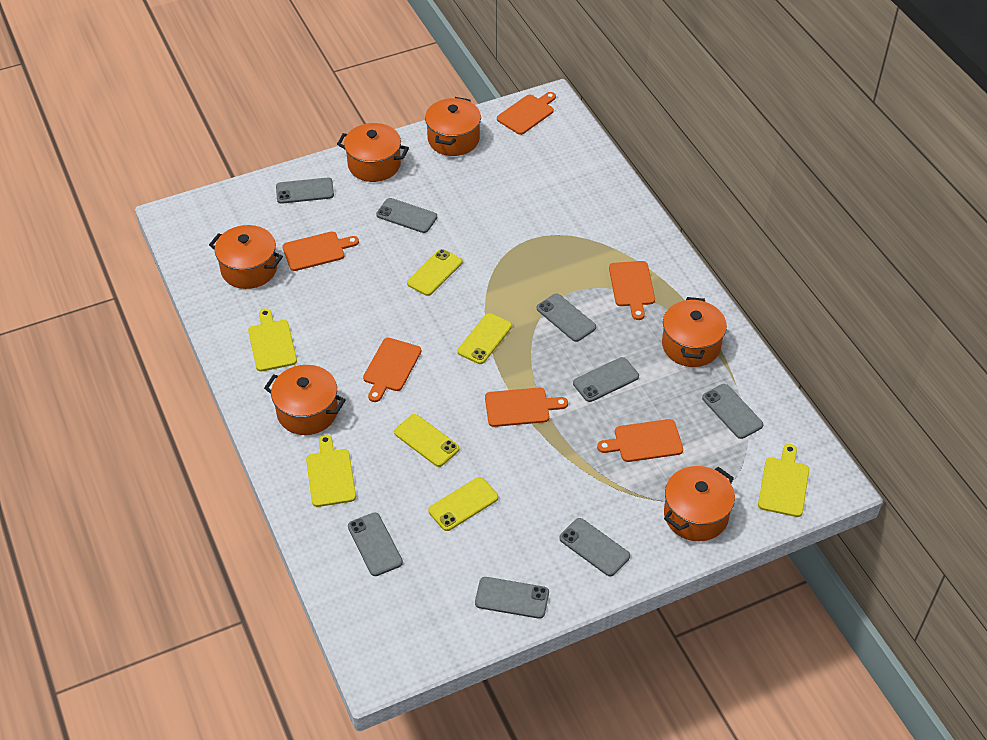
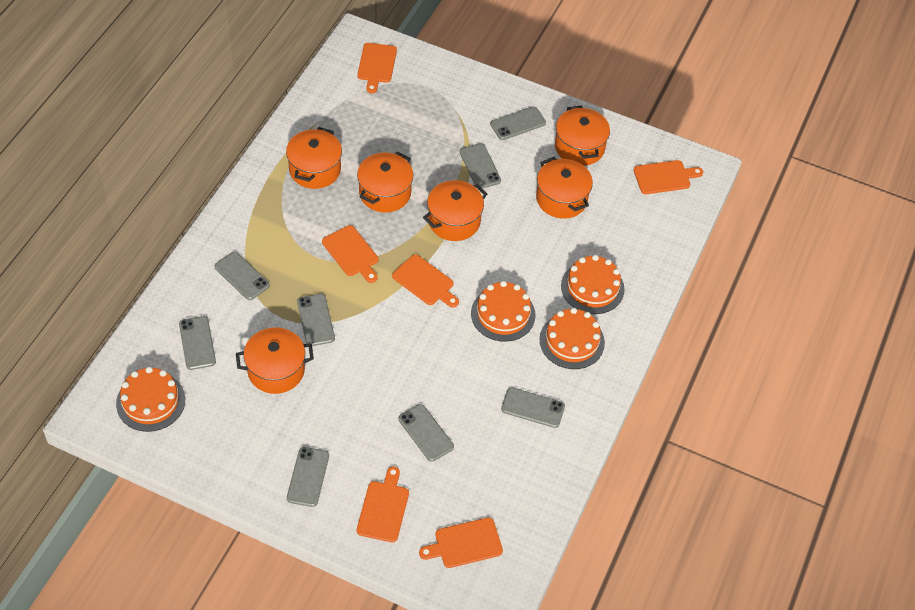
orange cake: 0 -> 4
yellow cutting board: 3 -> 0
yellow phone: 4 -> 0

